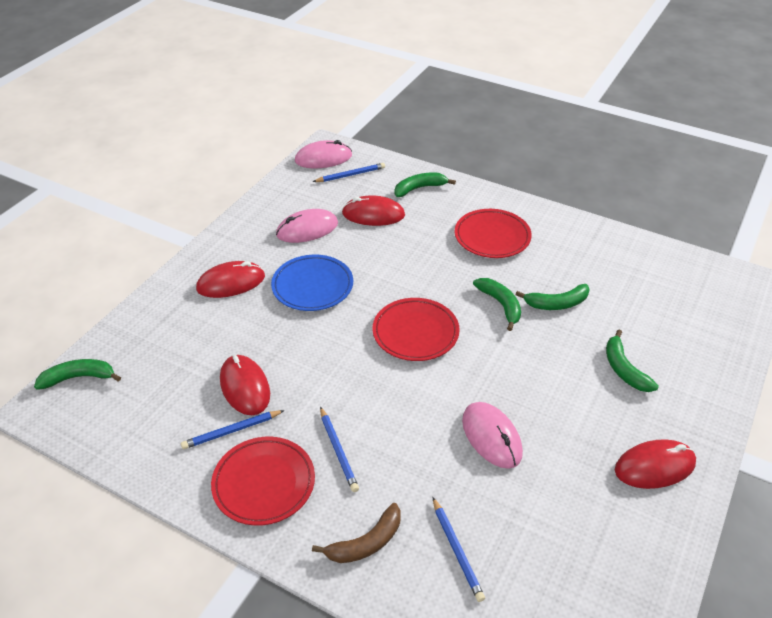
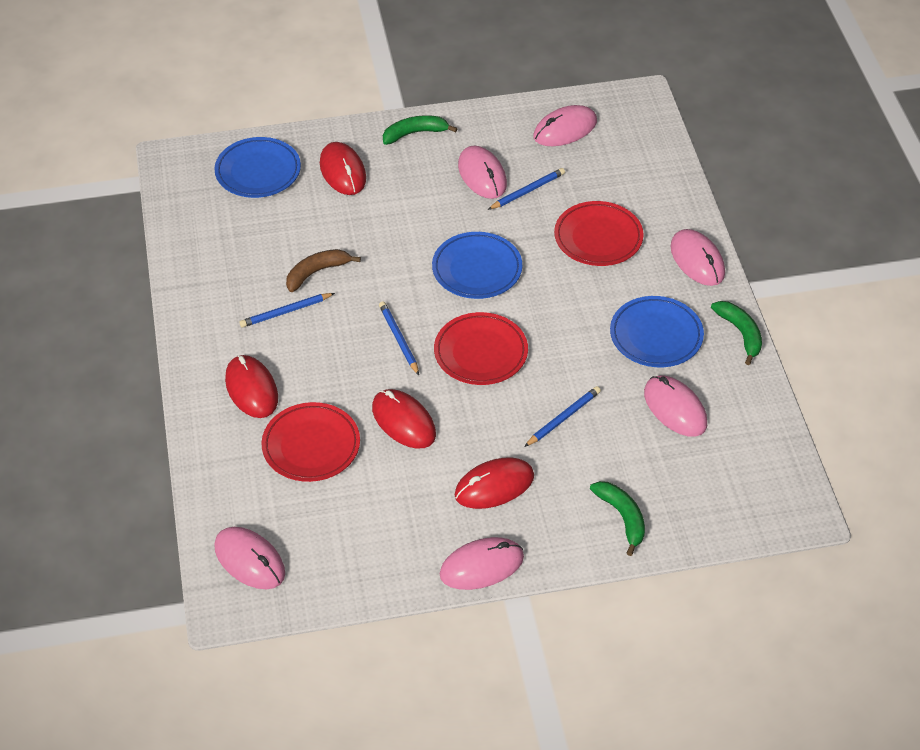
blue plate: 1 -> 3
green banana: 5 -> 3
pink mouse: 3 -> 6

